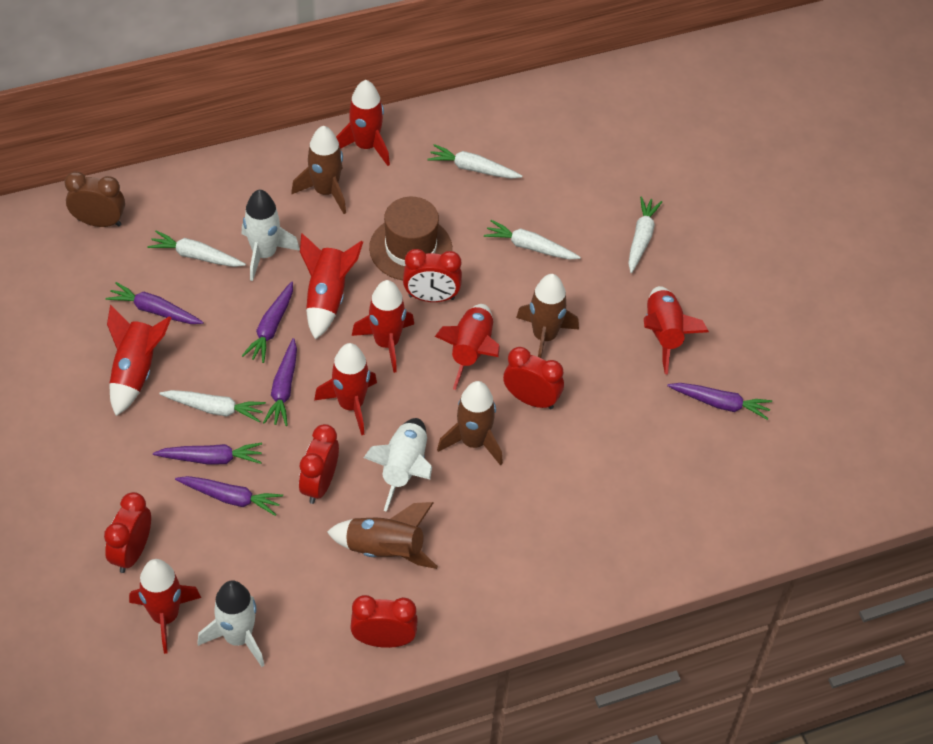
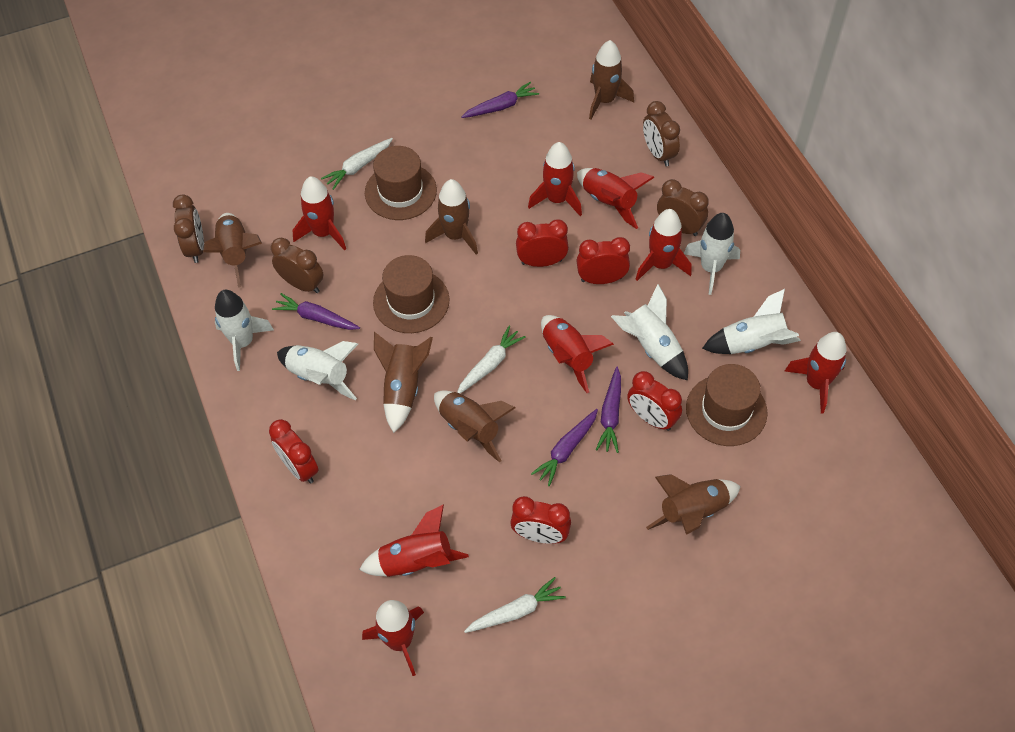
brown clock: 1 -> 4
brown hat: 1 -> 3
brown rocket: 4 -> 6
purple carrot: 6 -> 4
white carrot: 5 -> 3
white rocket: 3 -> 5

